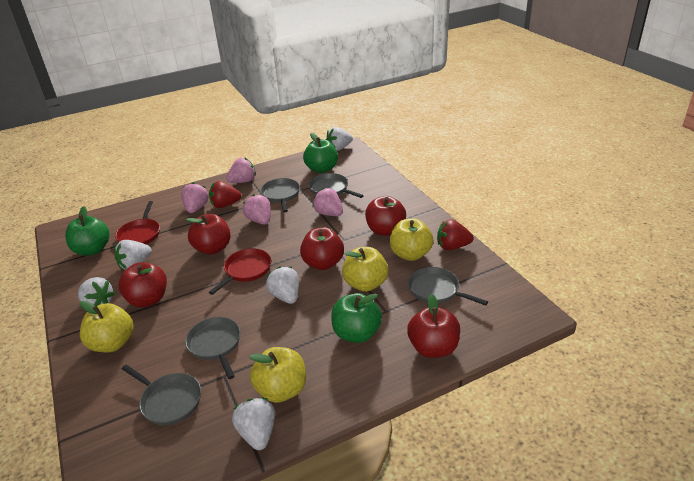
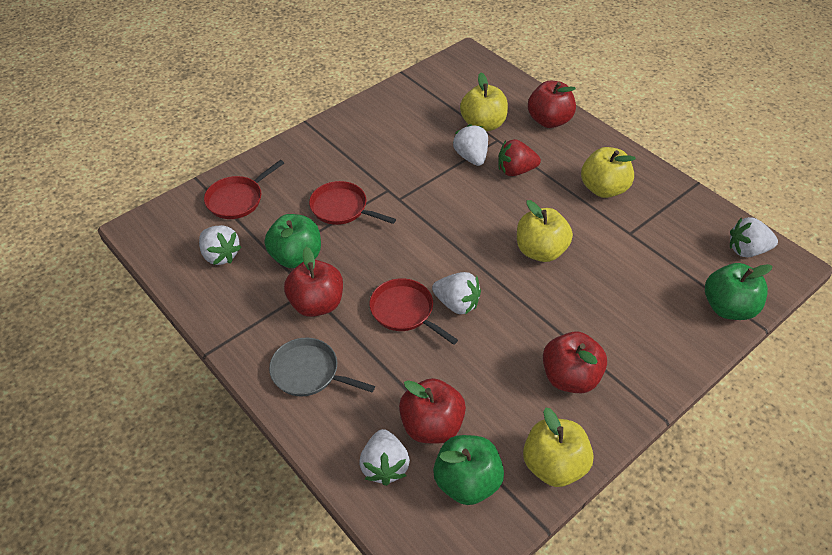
grey pan: 5 -> 1
pink strawberry: 4 -> 0
red apple: 5 -> 4
red pan: 2 -> 3
red strawberry: 2 -> 1

